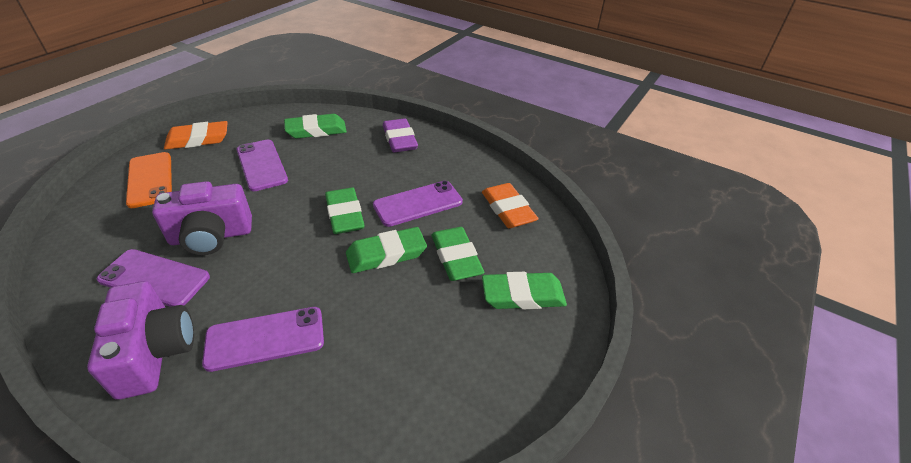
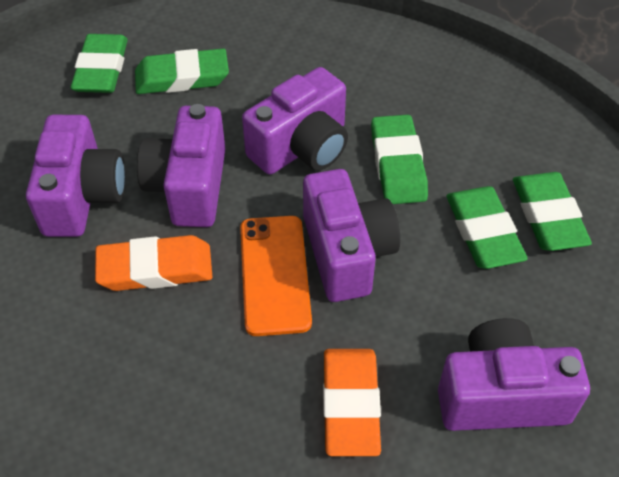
purple camera: 2 -> 5
purple eraser: 1 -> 0
purple phone: 4 -> 0

